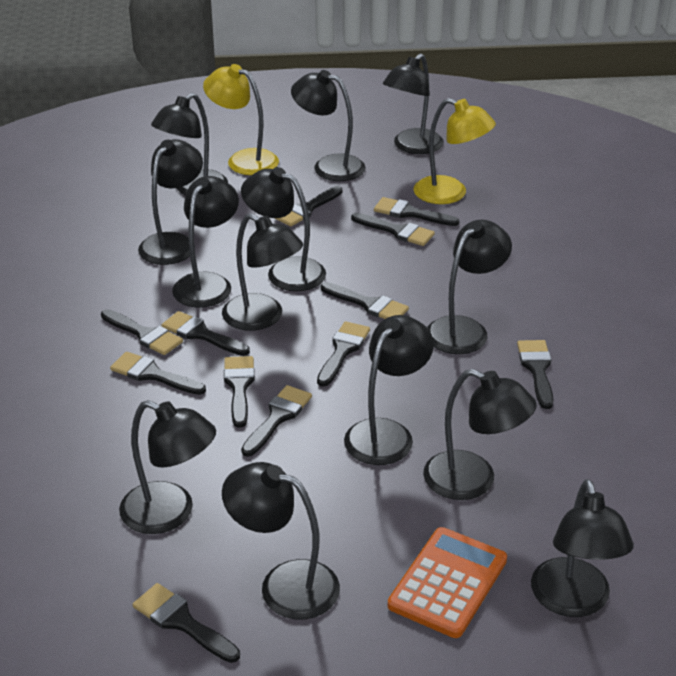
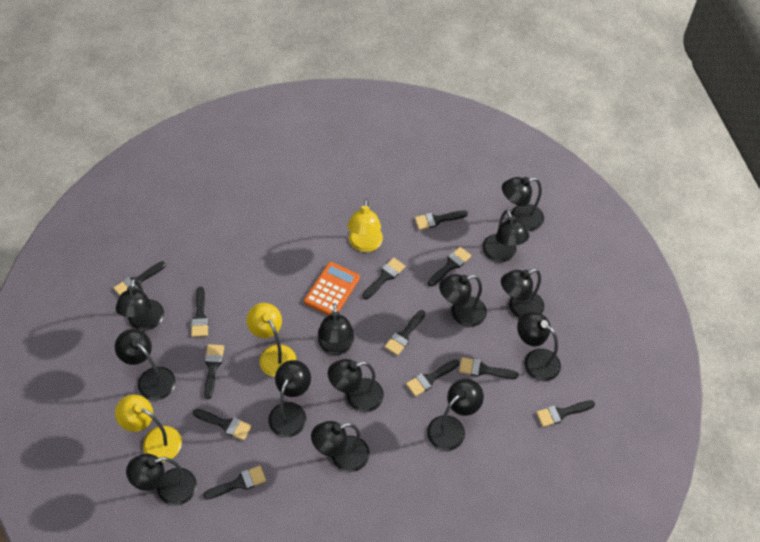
yellow lamp: 2 -> 3

